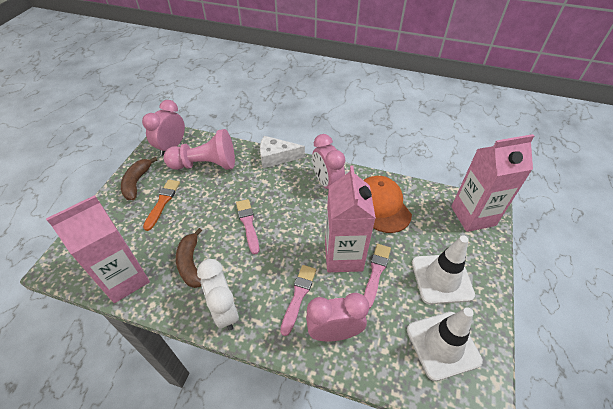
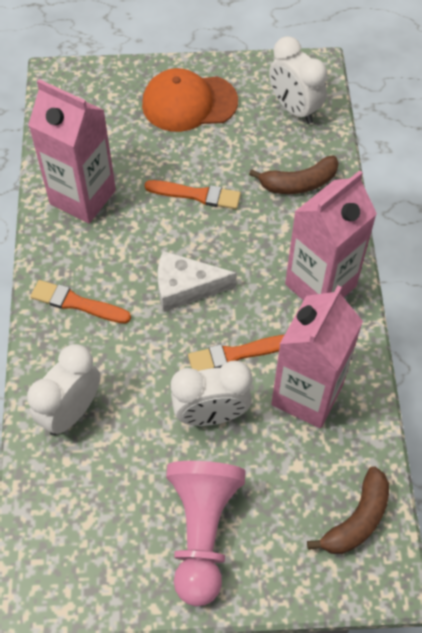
orange brush: 1 -> 3
pink brush: 3 -> 0
pink clock: 3 -> 0
white clock: 1 -> 3
white traffic cone: 2 -> 0

